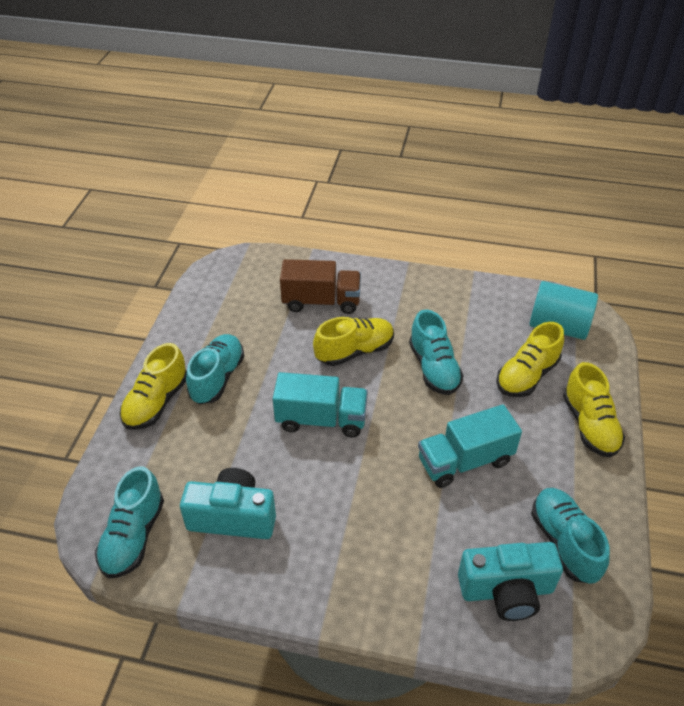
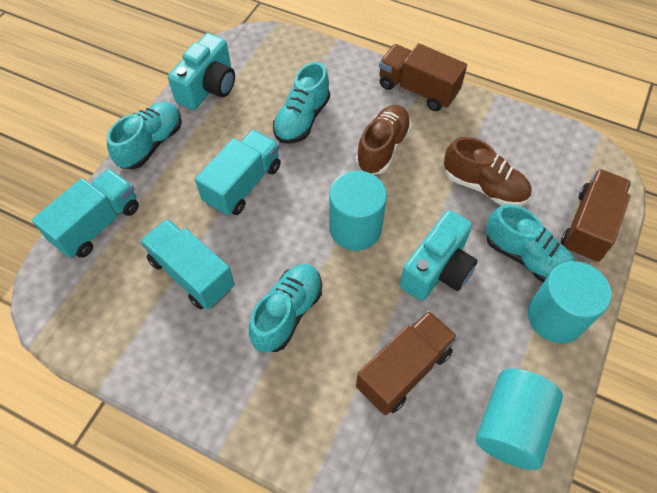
brown shoe: 0 -> 2
brown truck: 1 -> 3
turquoise cylinder: 1 -> 3
turquoise truck: 2 -> 3
yellow shoe: 4 -> 0

